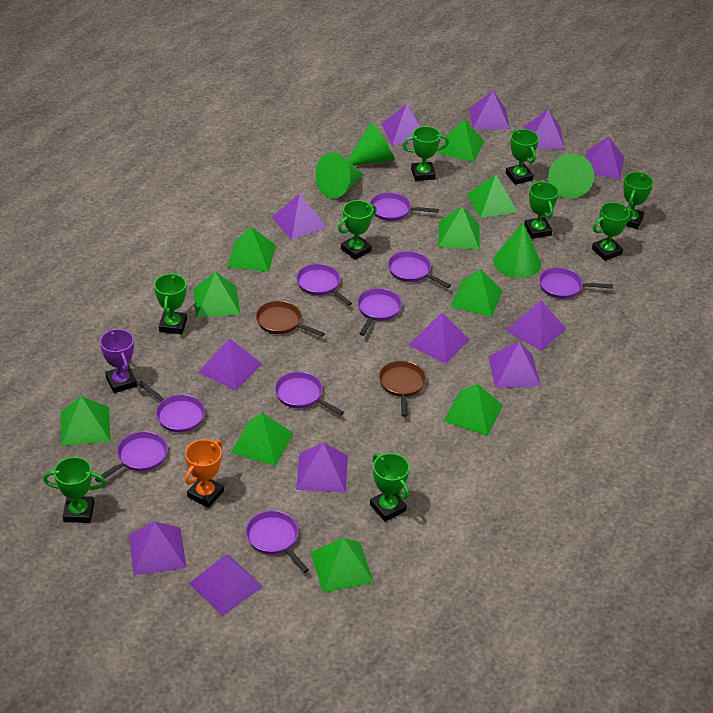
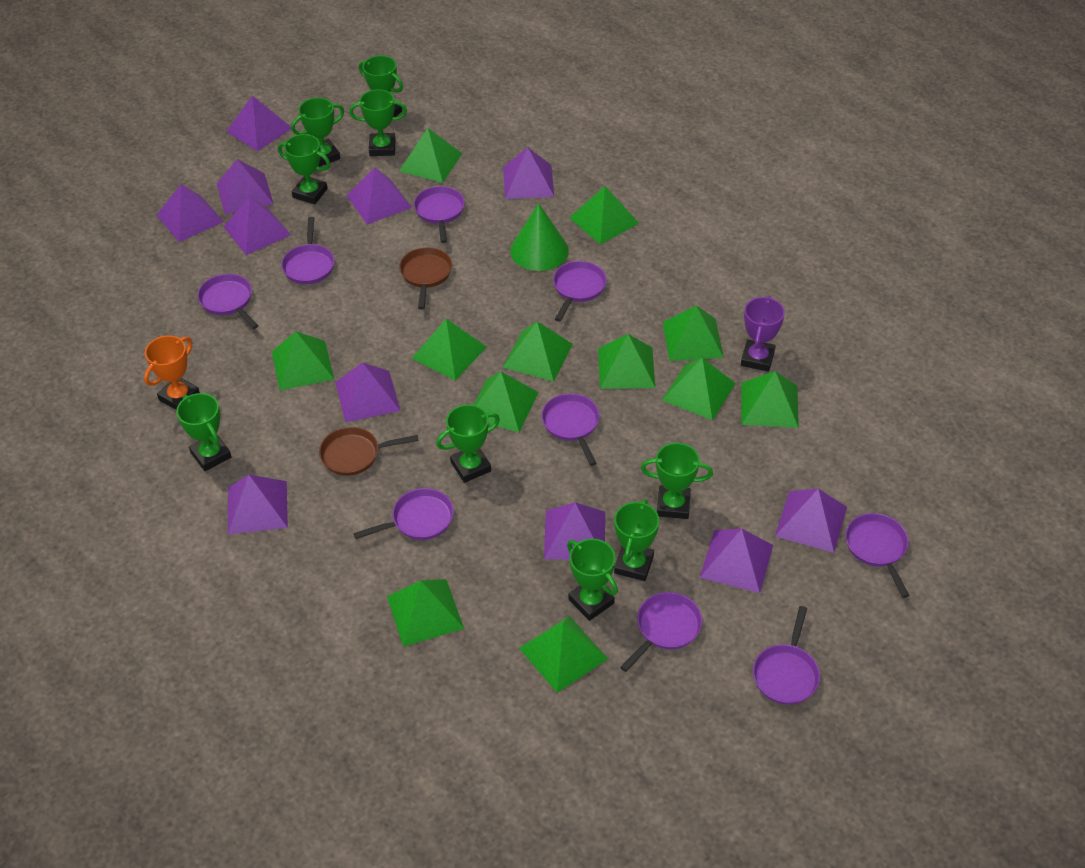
green cone: 4 -> 1
green pyramid: 10 -> 12
purple pyramid: 12 -> 11

